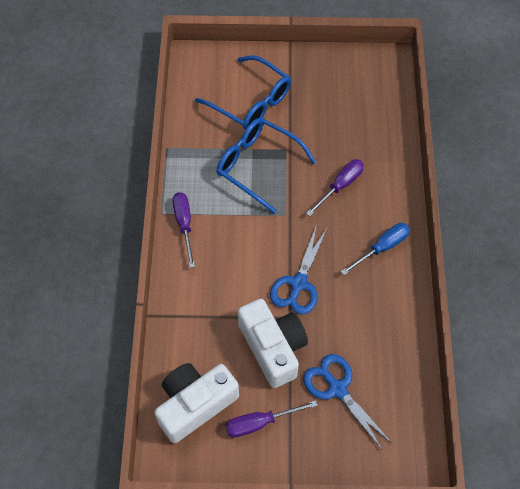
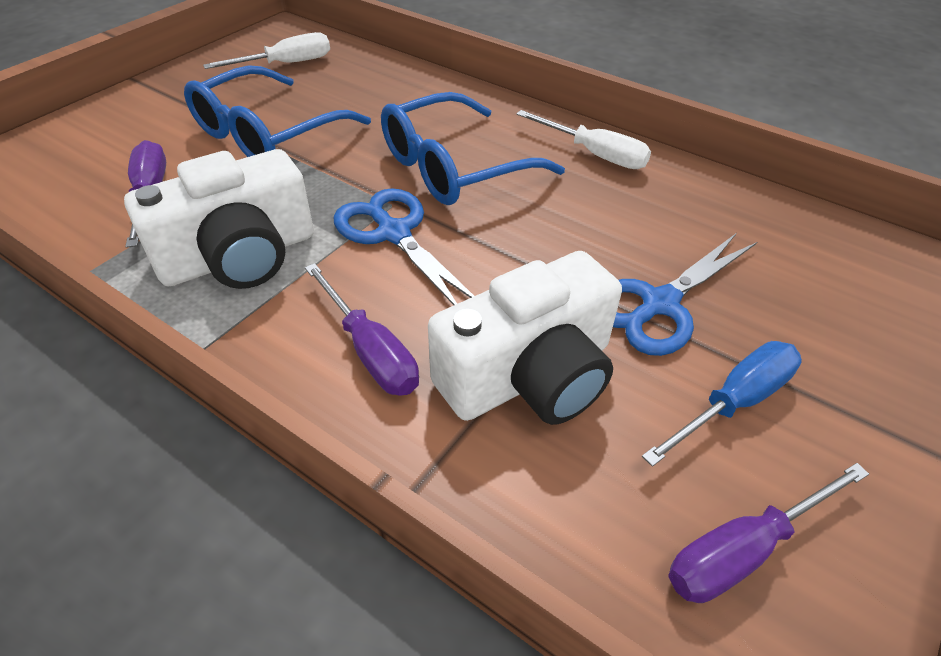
white screwdriver: 0 -> 2

